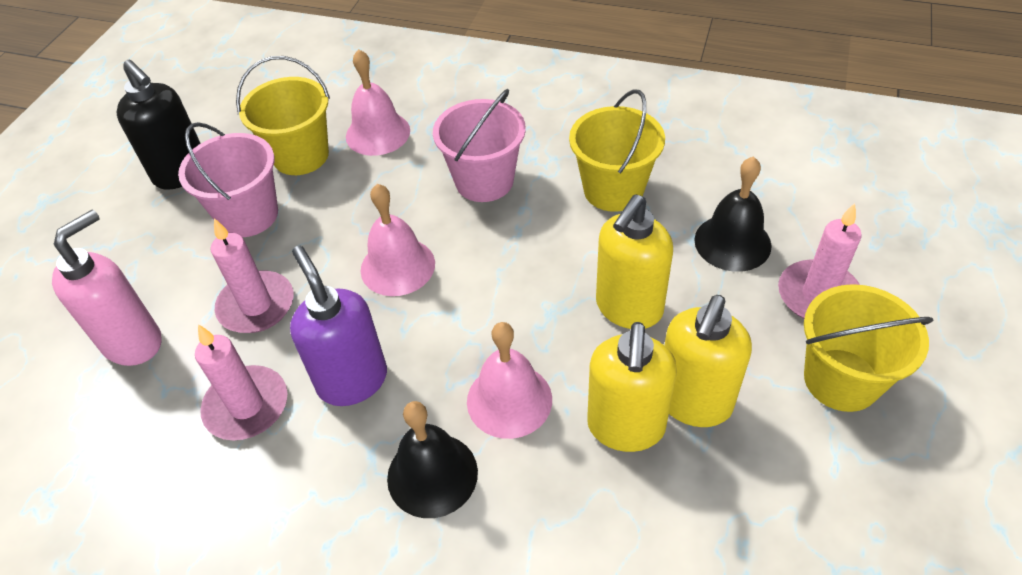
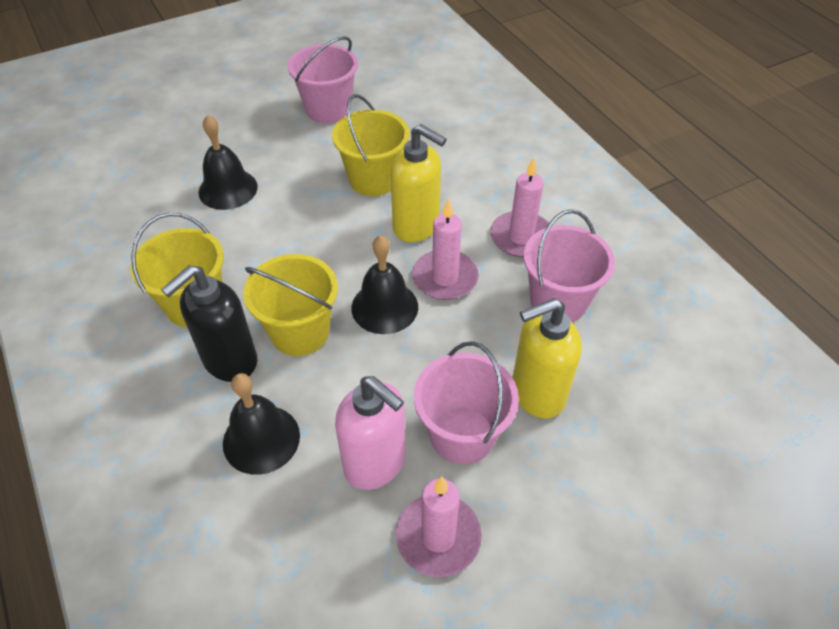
black bell: 2 -> 3
pink bell: 3 -> 0
pink bucket: 2 -> 3
purple soap dispenser: 1 -> 0
yellow soap dispenser: 3 -> 2

